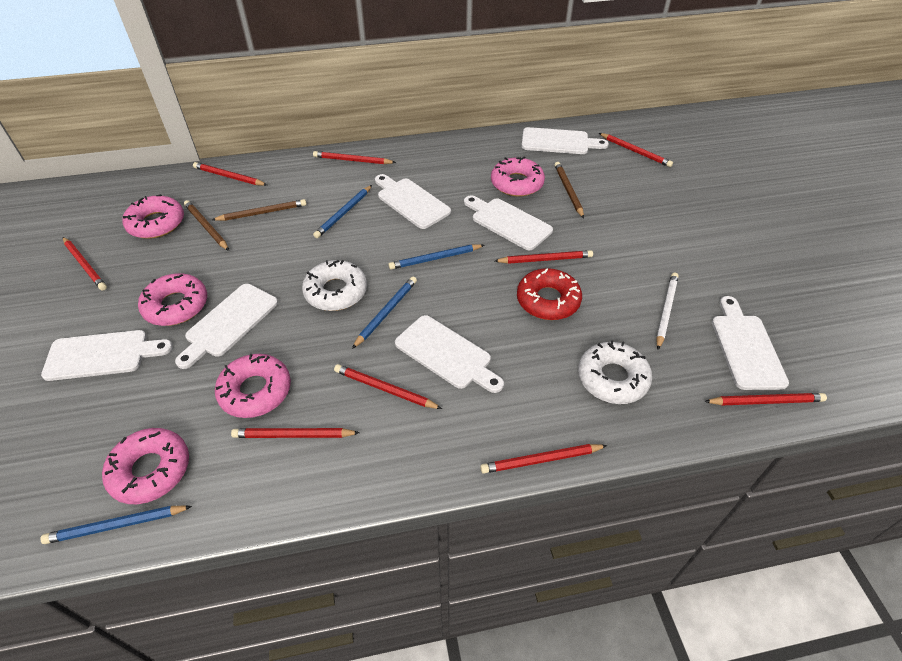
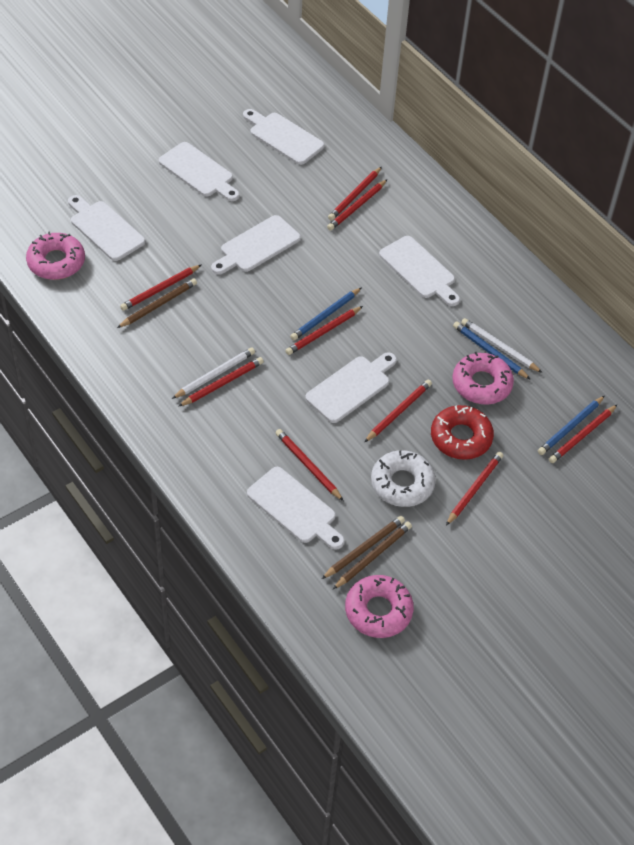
blue pencil: 4 -> 3
pink donut: 5 -> 3
white donut: 2 -> 1
white pencil: 1 -> 2

